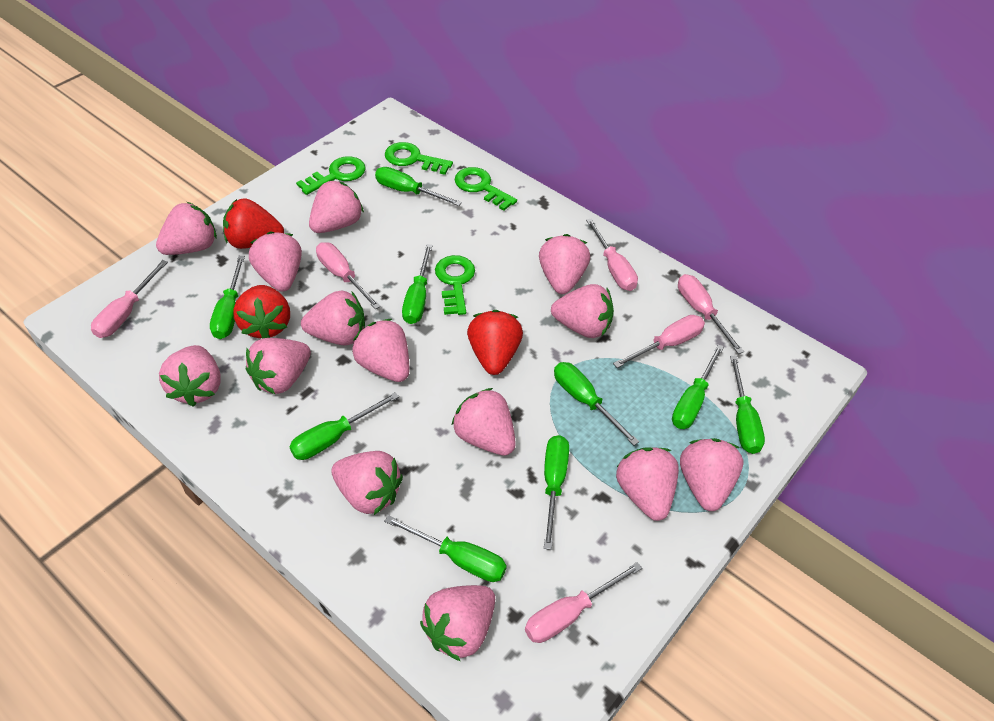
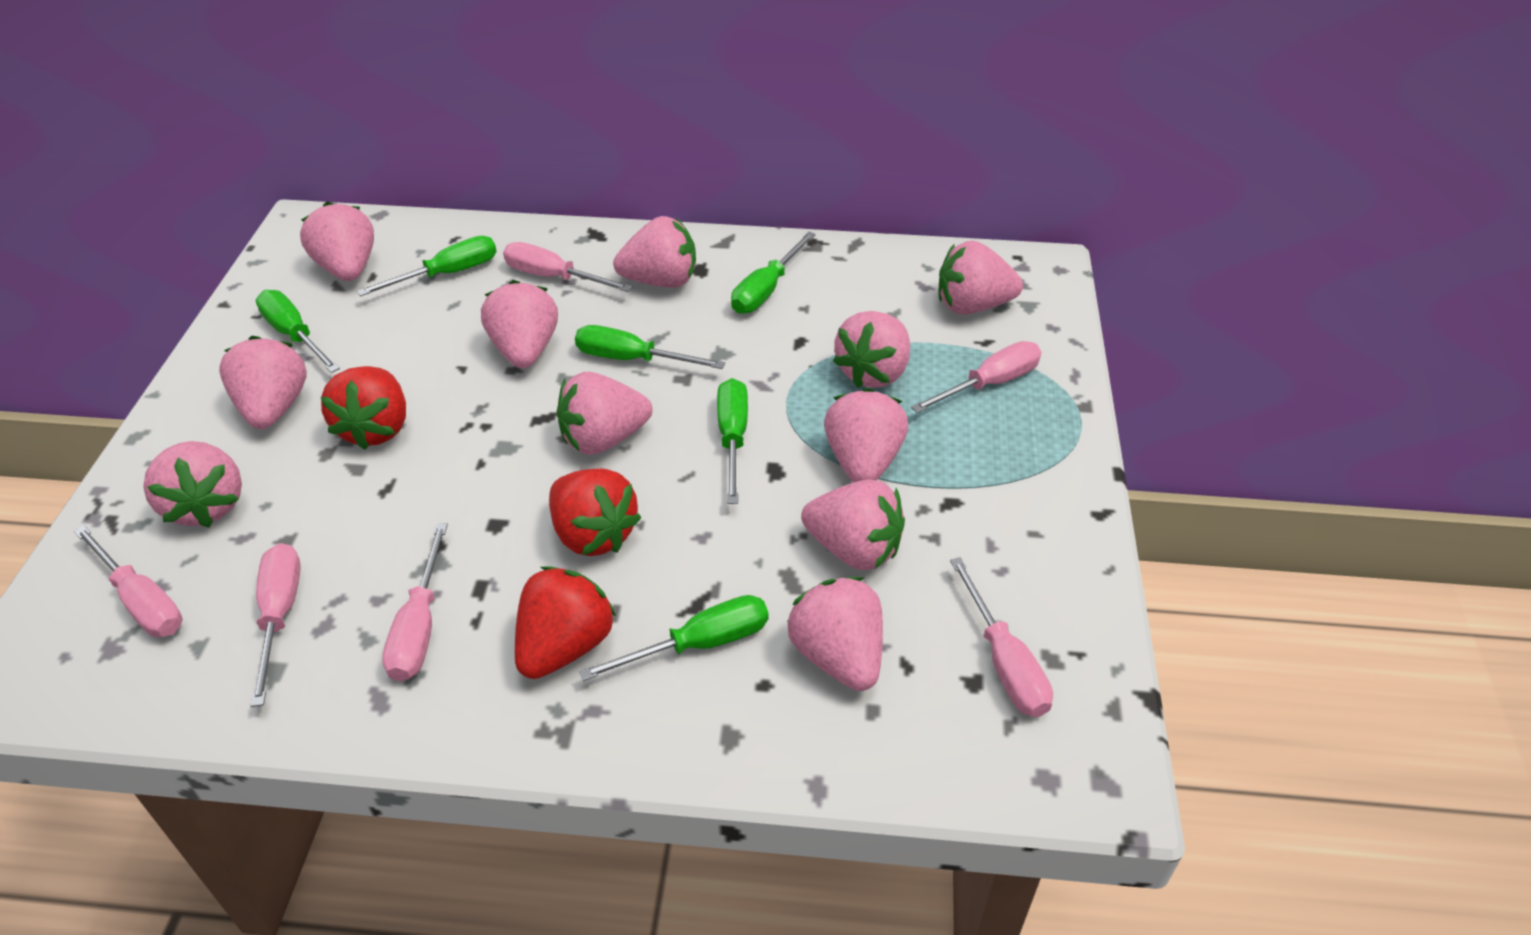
green key: 4 -> 0
green screwdriver: 9 -> 6
pink strawberry: 14 -> 11

